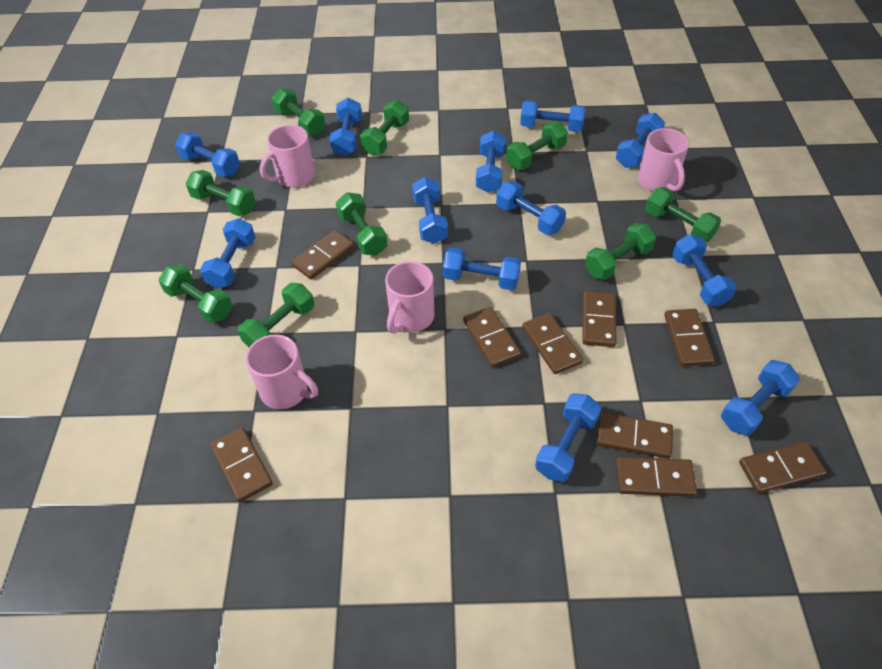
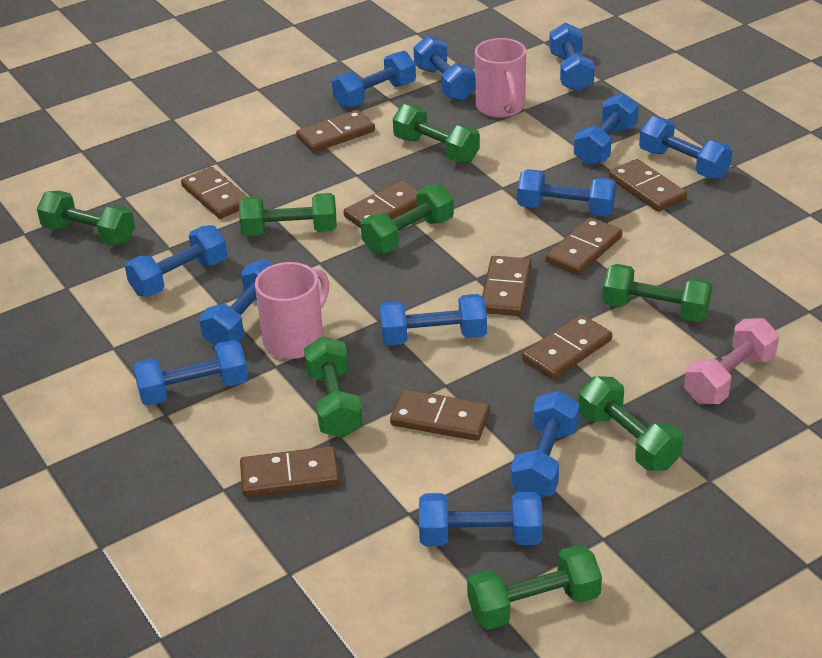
green dumbbell: 9 -> 8
pink dumbbell: 0 -> 1
pink mug: 4 -> 2

